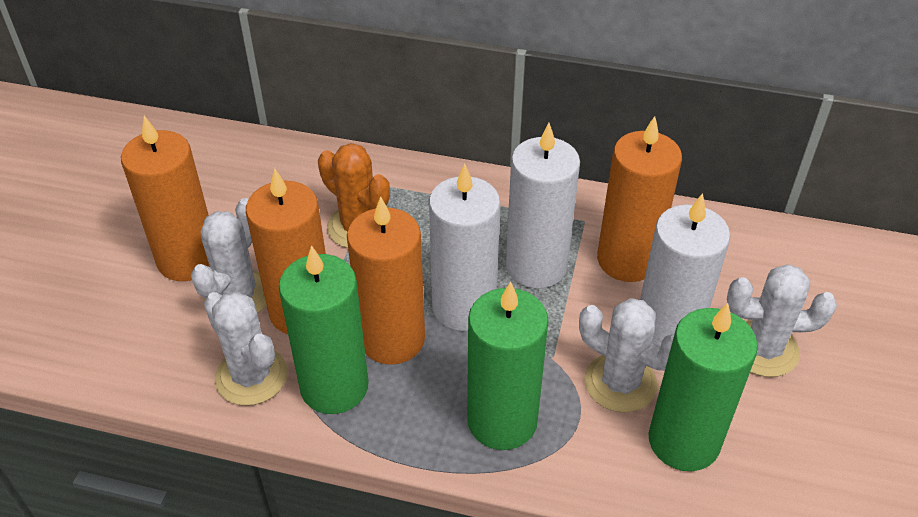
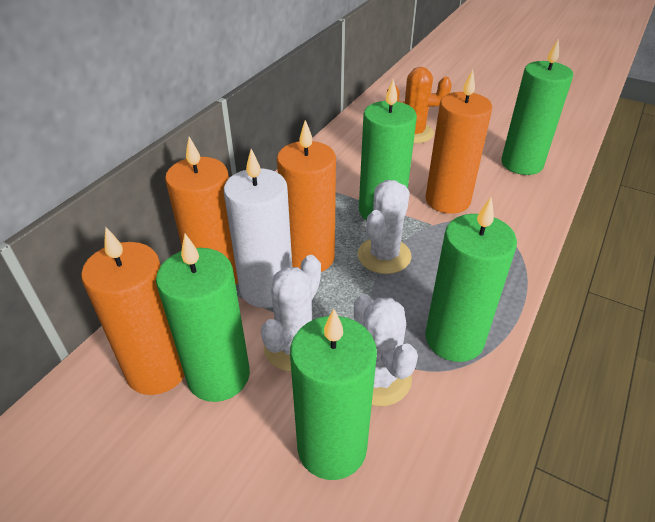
green candle: 3 -> 5
white cactus: 4 -> 3
white candle: 3 -> 1

